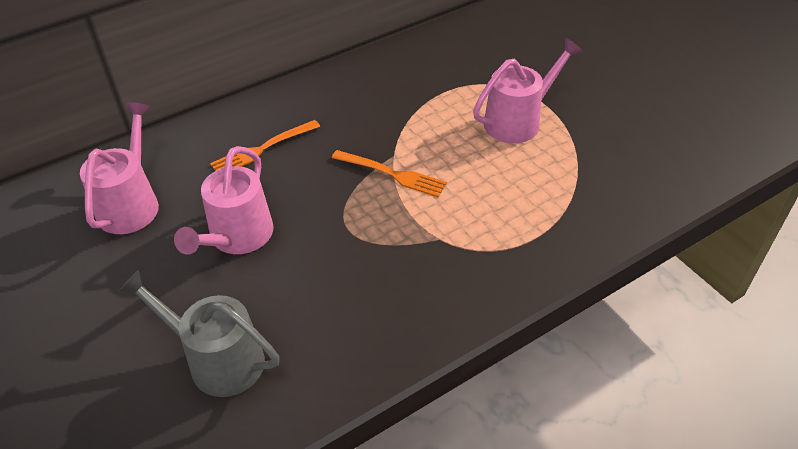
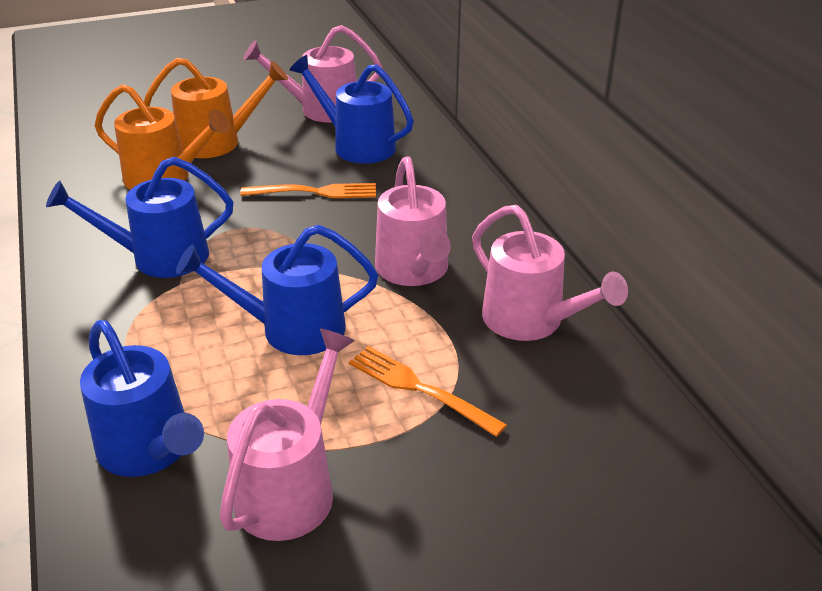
blue watering can: 0 -> 4
grey watering can: 1 -> 0
orange watering can: 0 -> 2
pink watering can: 3 -> 4

